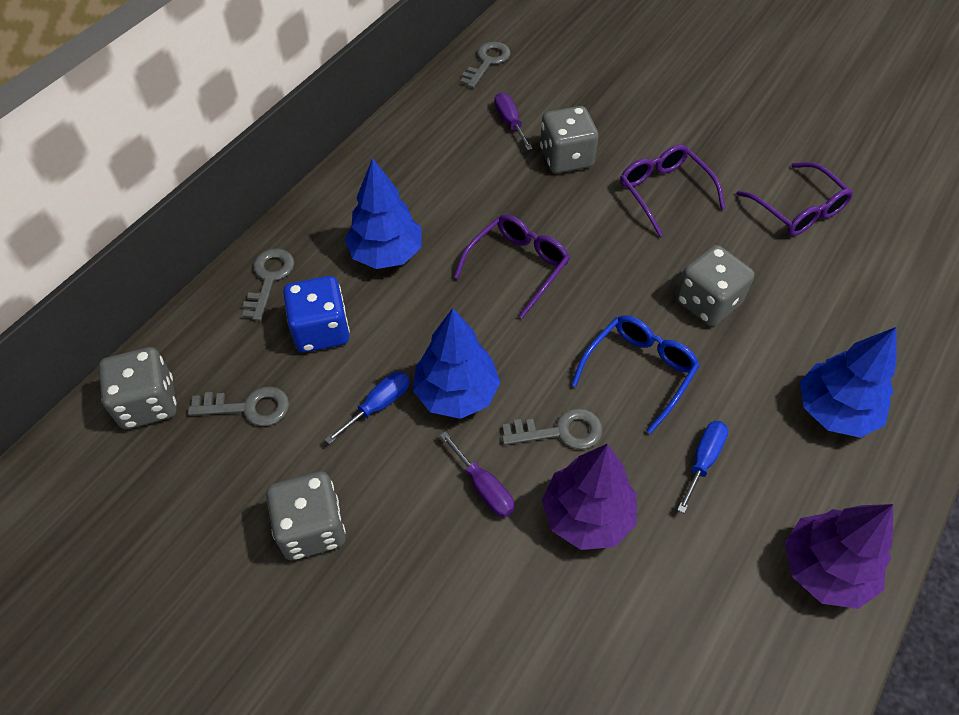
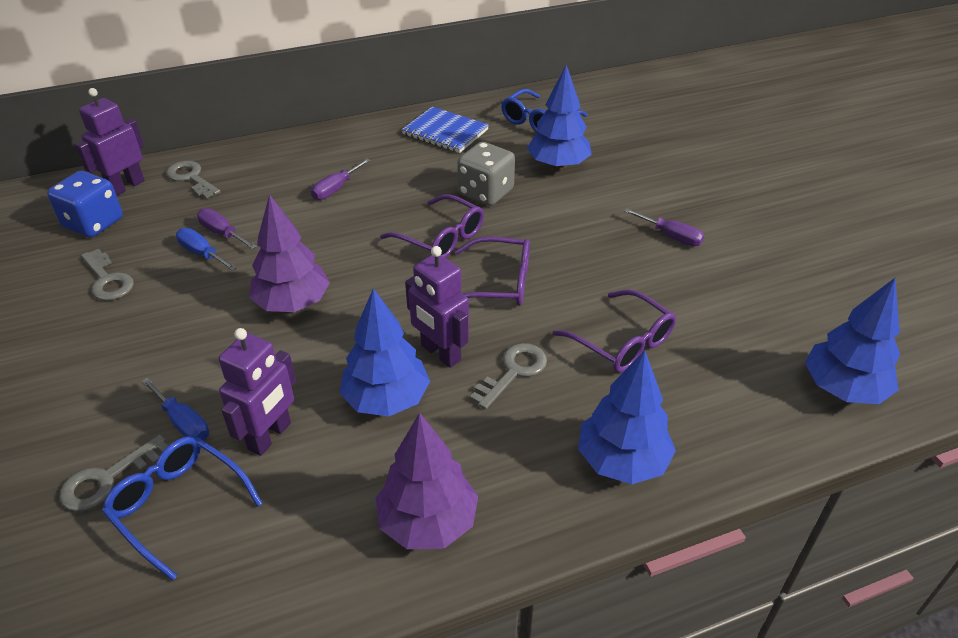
blue glasses: 1 -> 2
blue notebook: 0 -> 1
blue tree: 3 -> 4
grey dice: 4 -> 1
purple robot: 0 -> 3
purple screwdriver: 2 -> 3

